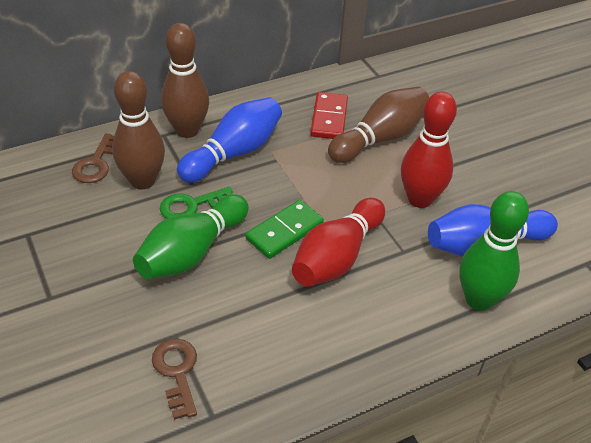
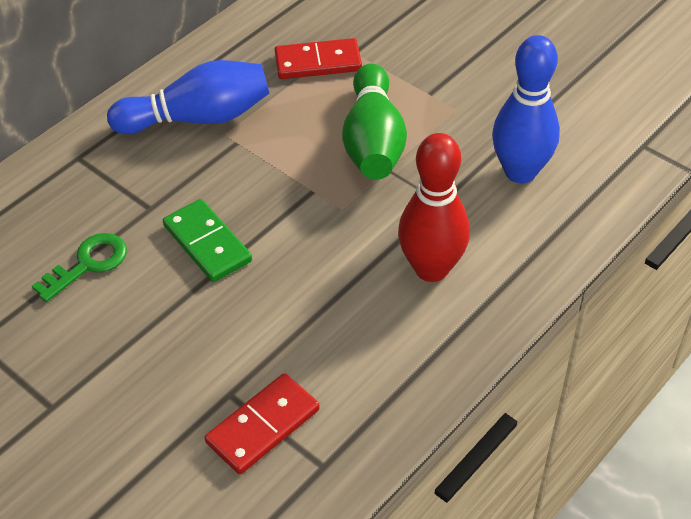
brown bowling pin: 3 -> 0
brown key: 2 -> 0
green bowling pin: 2 -> 1
red bowling pin: 2 -> 1
red domino: 1 -> 2

